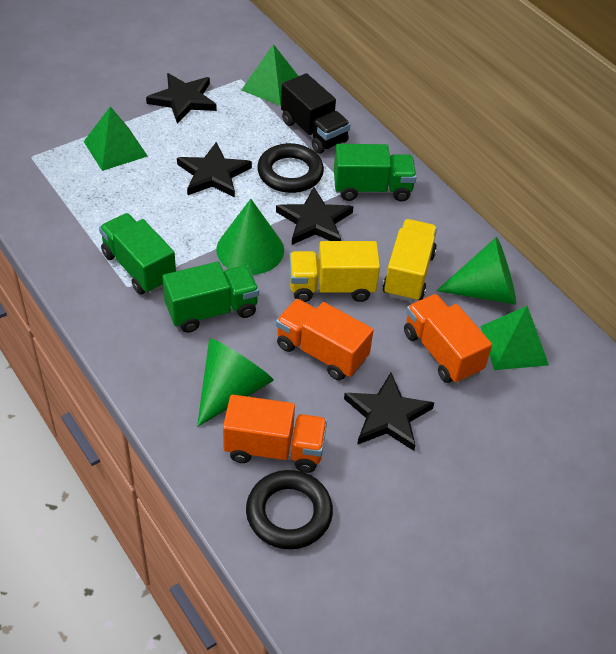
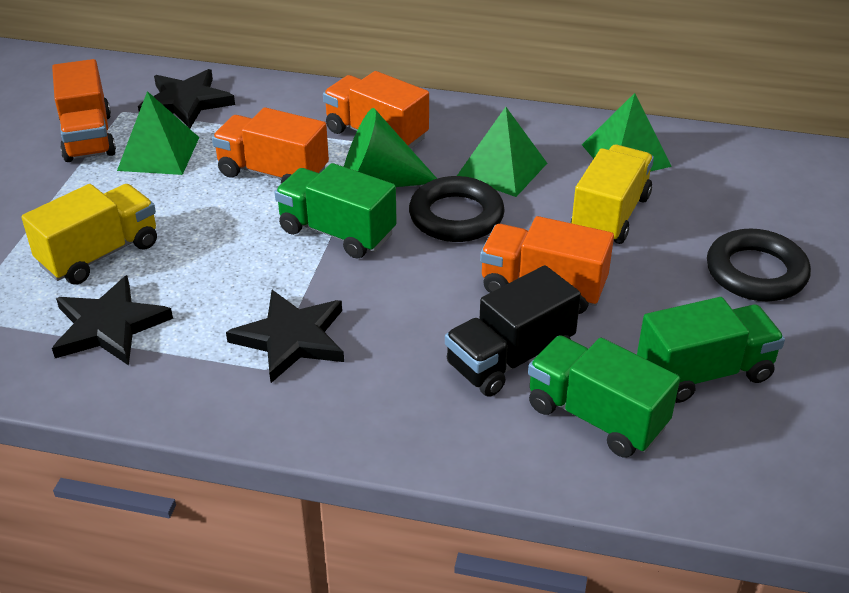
black star: 4 -> 3
green cone: 3 -> 1
orange truck: 3 -> 4

